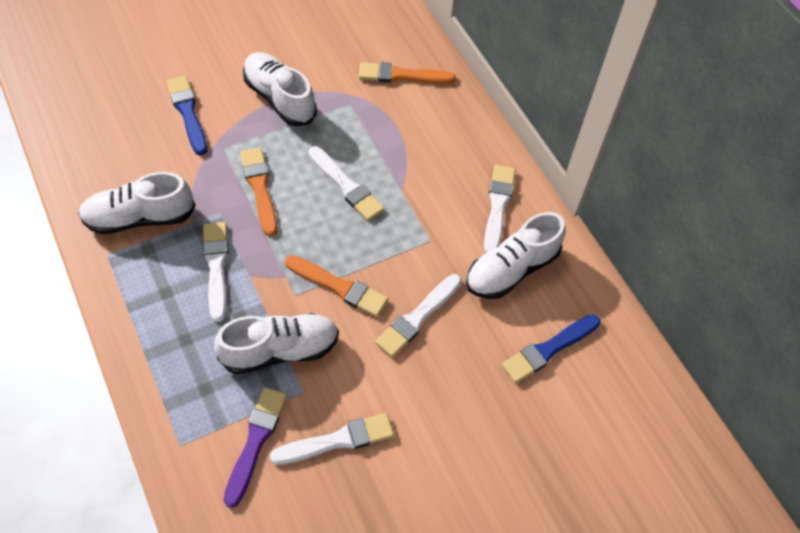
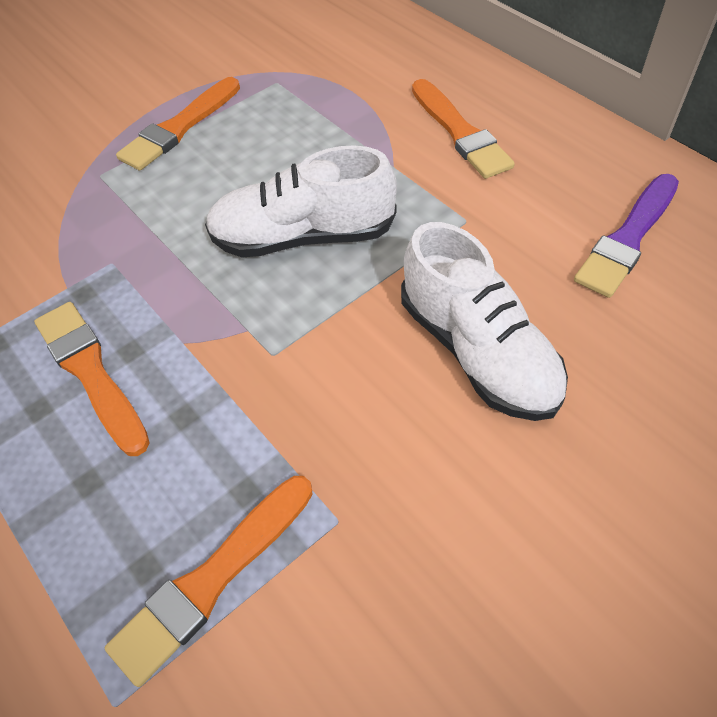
blue brush: 2 -> 0
orange brush: 3 -> 4
white brush: 5 -> 0
white shoe: 4 -> 2

